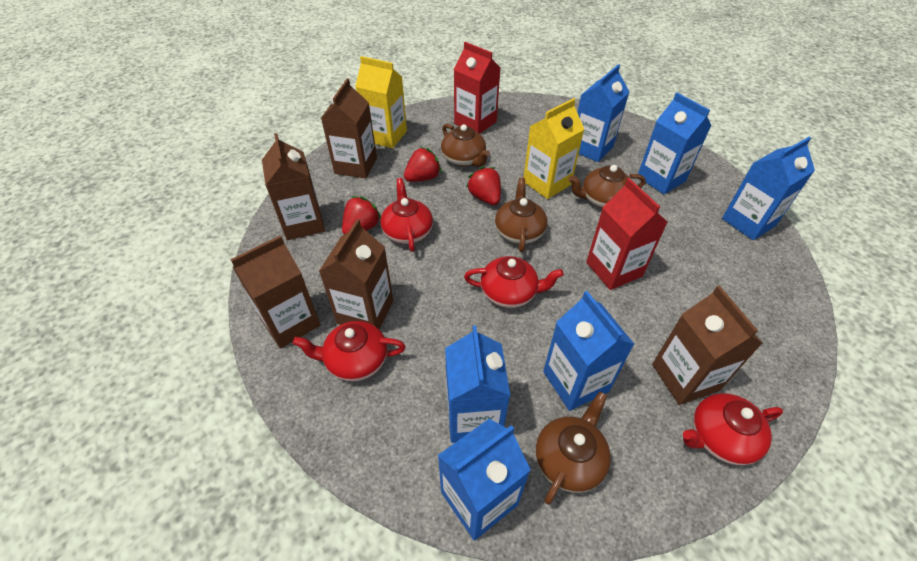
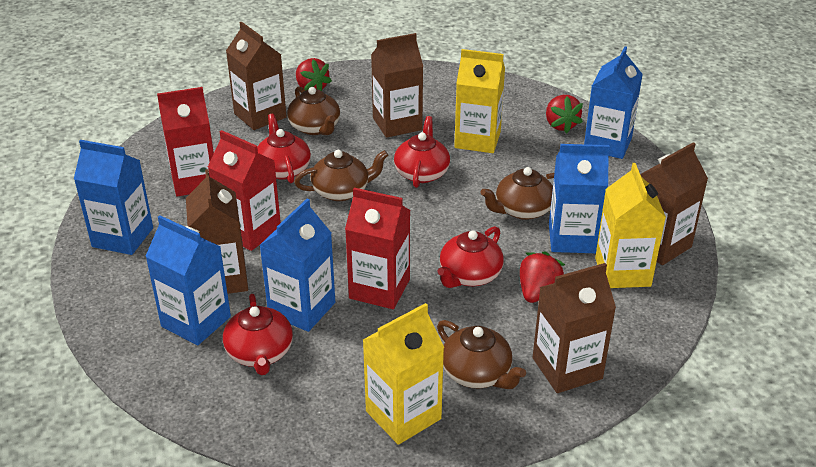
blue carton: 6 -> 5
red carton: 2 -> 3
yellow carton: 2 -> 3

